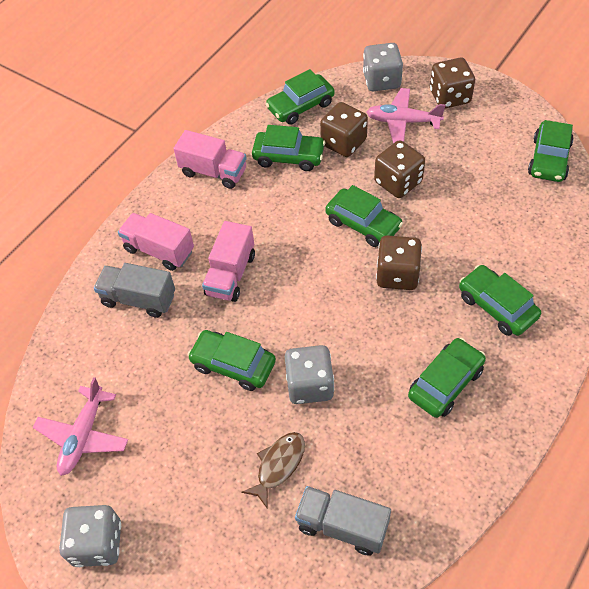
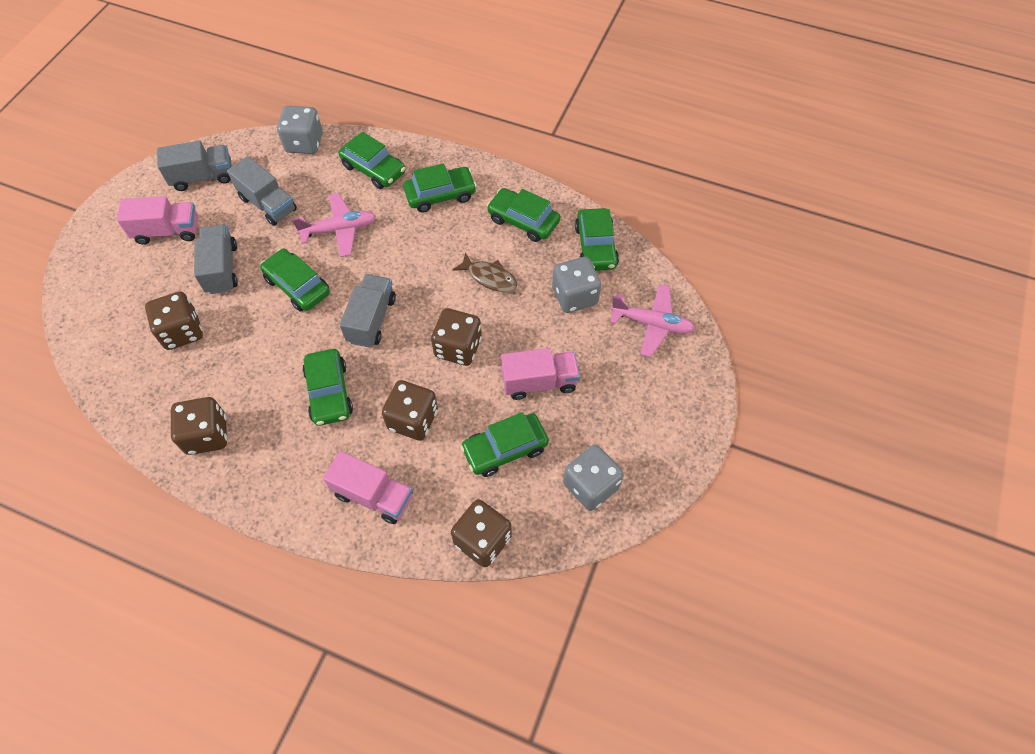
brown dice: 4 -> 5
grey truck: 2 -> 4

